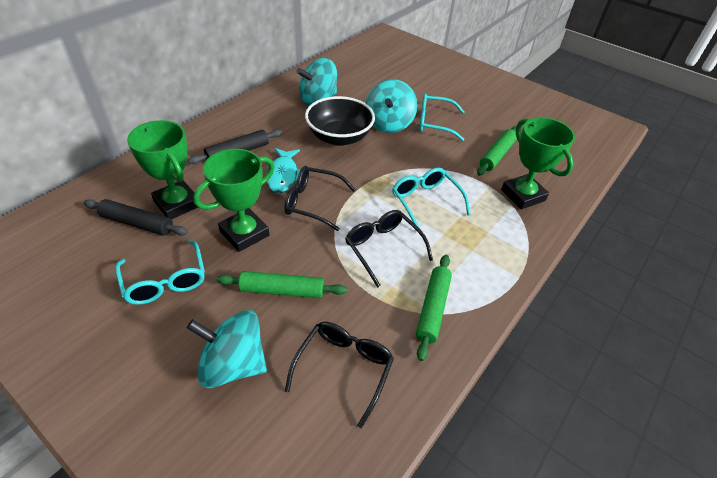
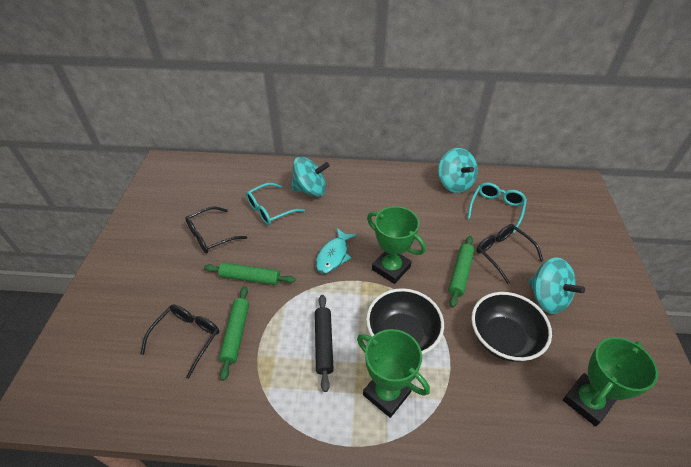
black bowl: 1 -> 2
black rolling pin: 2 -> 1
turquoise glasses: 3 -> 2

